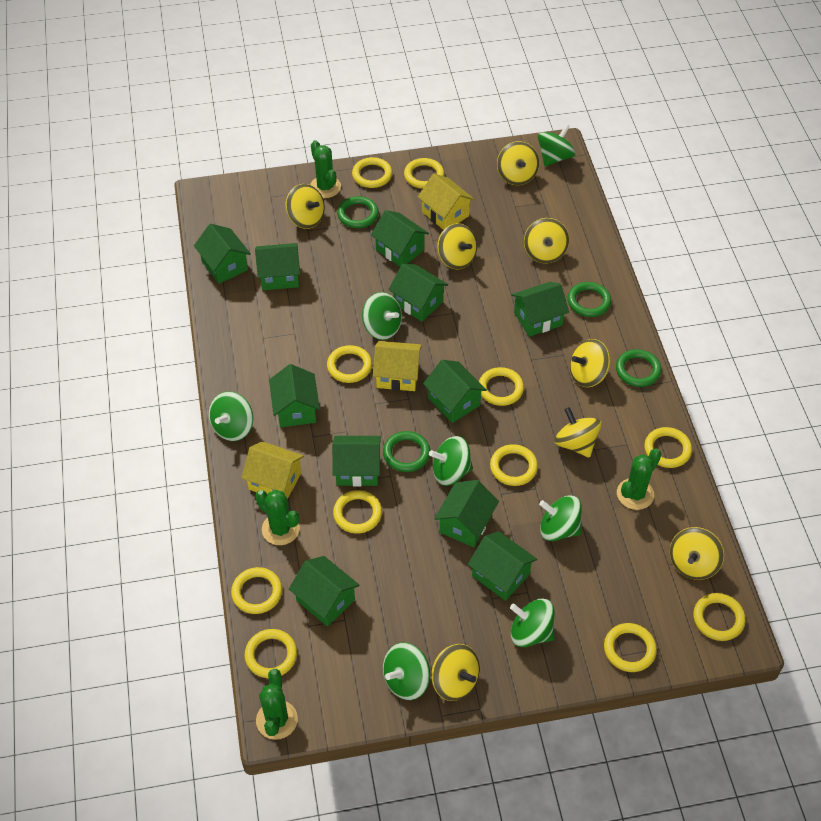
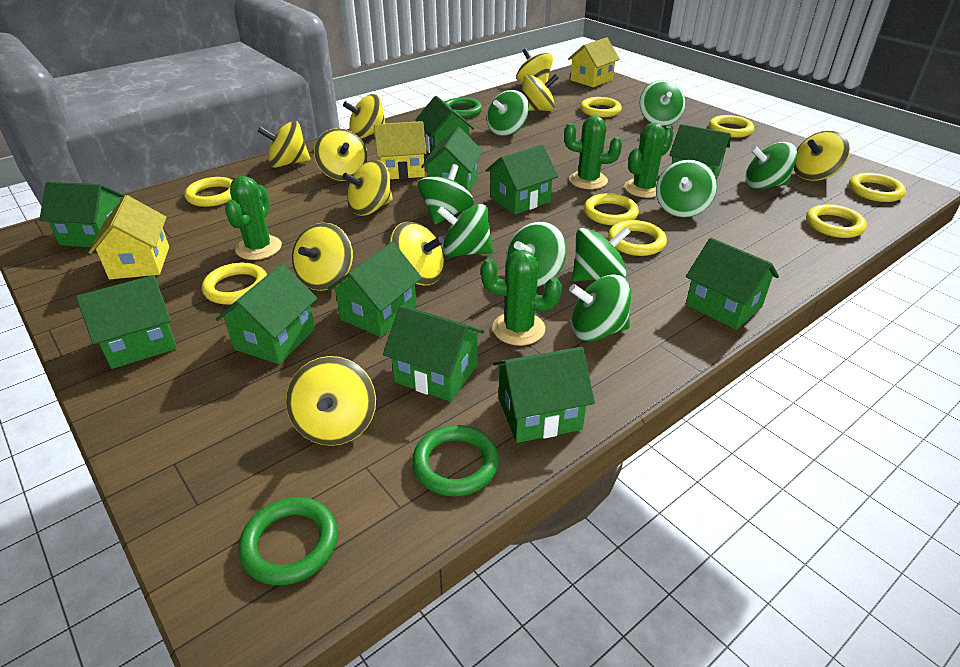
green ring: 4 -> 3
green spinning top: 7 -> 9
yellow ring: 11 -> 8
yellow spinning top: 8 -> 10

